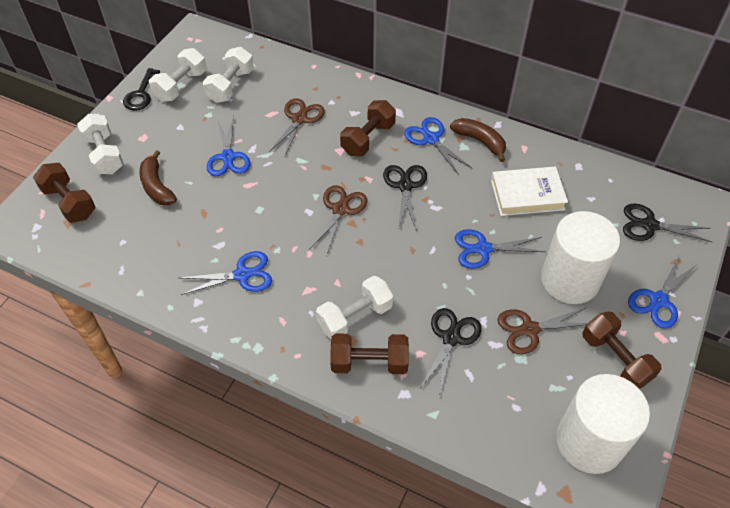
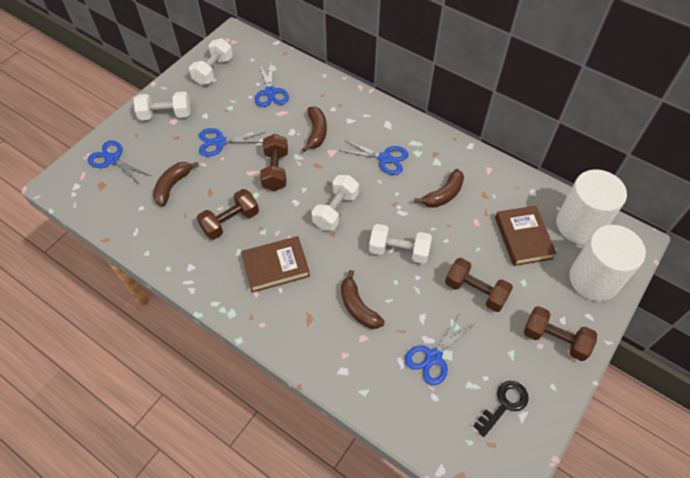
black scissors: 3 -> 0
brown banana: 2 -> 4
brown book: 0 -> 2
brown scissors: 3 -> 0
white book: 1 -> 0

